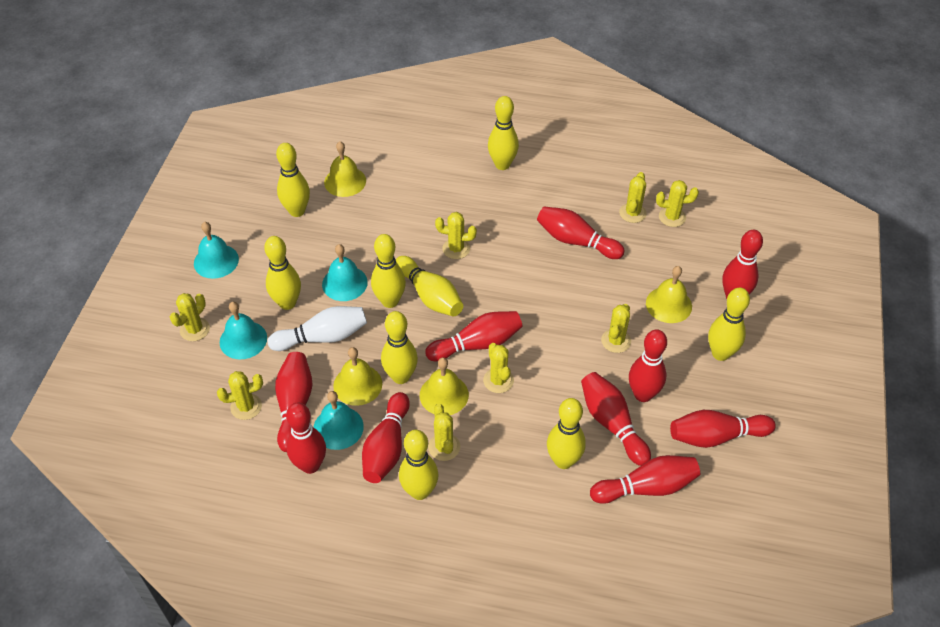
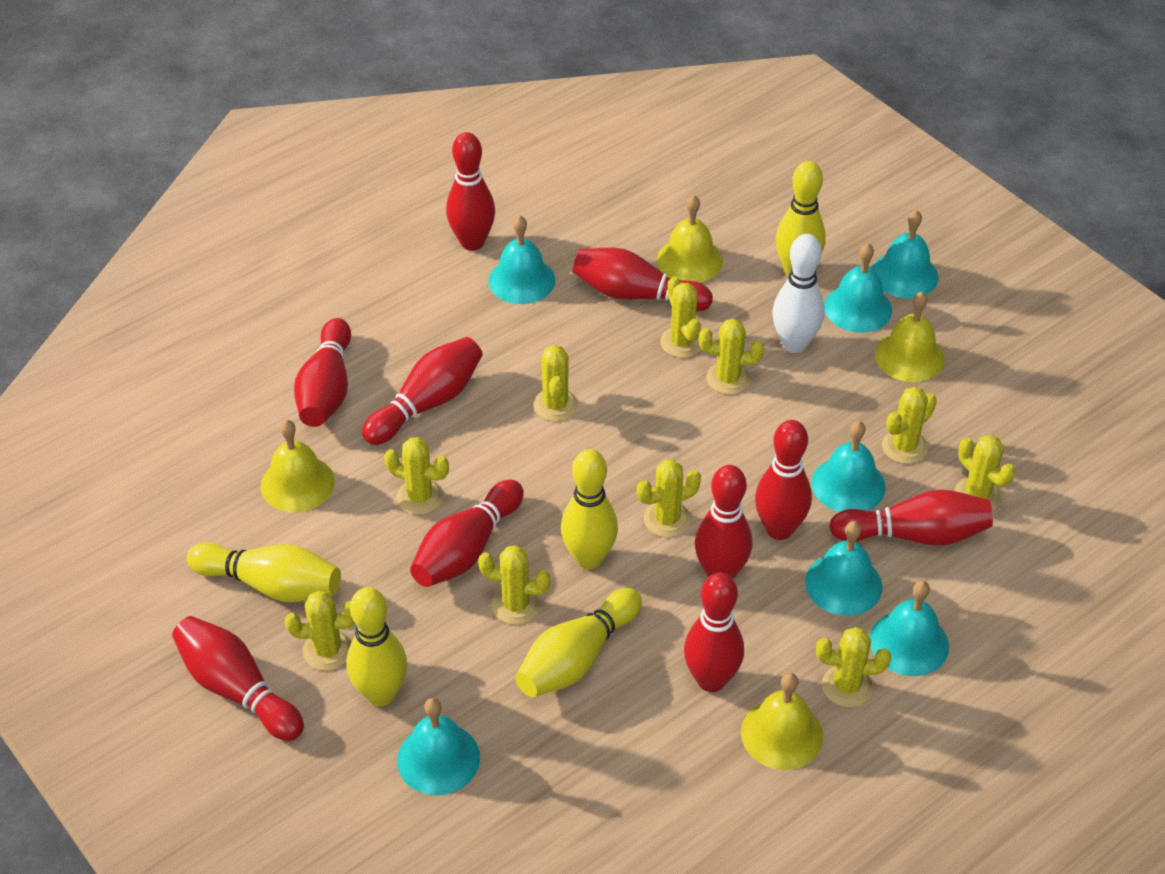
turquoise bell: 4 -> 7
yellow bowling pin: 9 -> 5
yellow cactus: 8 -> 10

